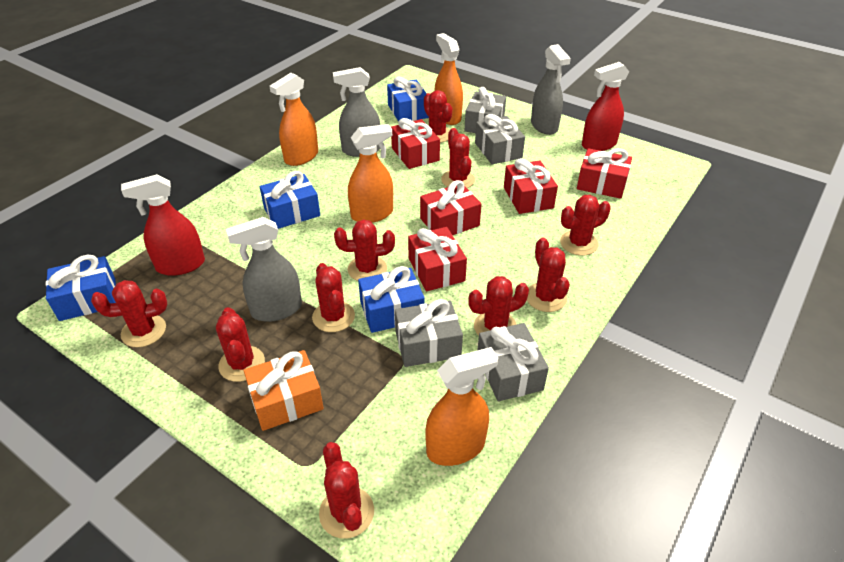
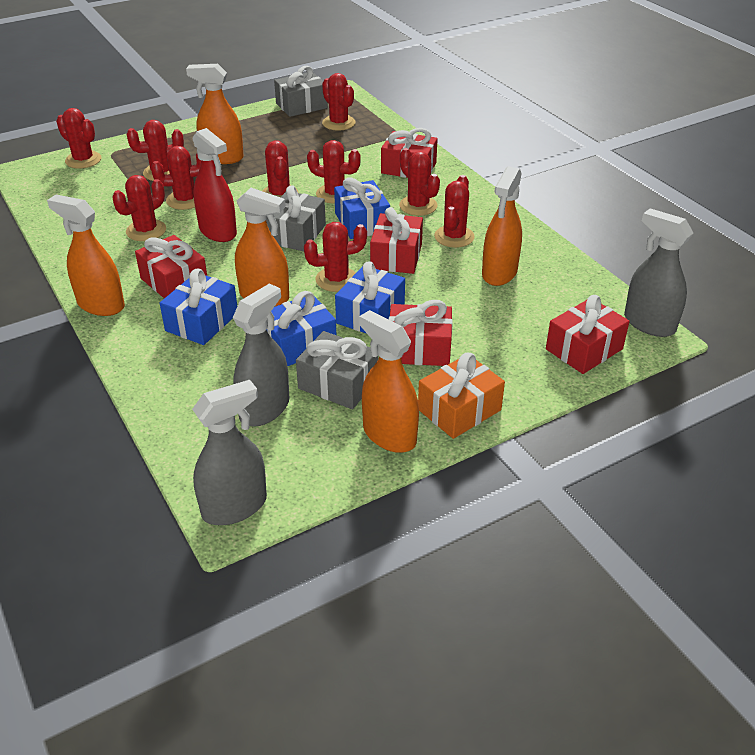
grey gift: 4 -> 3
orange spray bottle: 4 -> 5
red spray bottle: 2 -> 1

